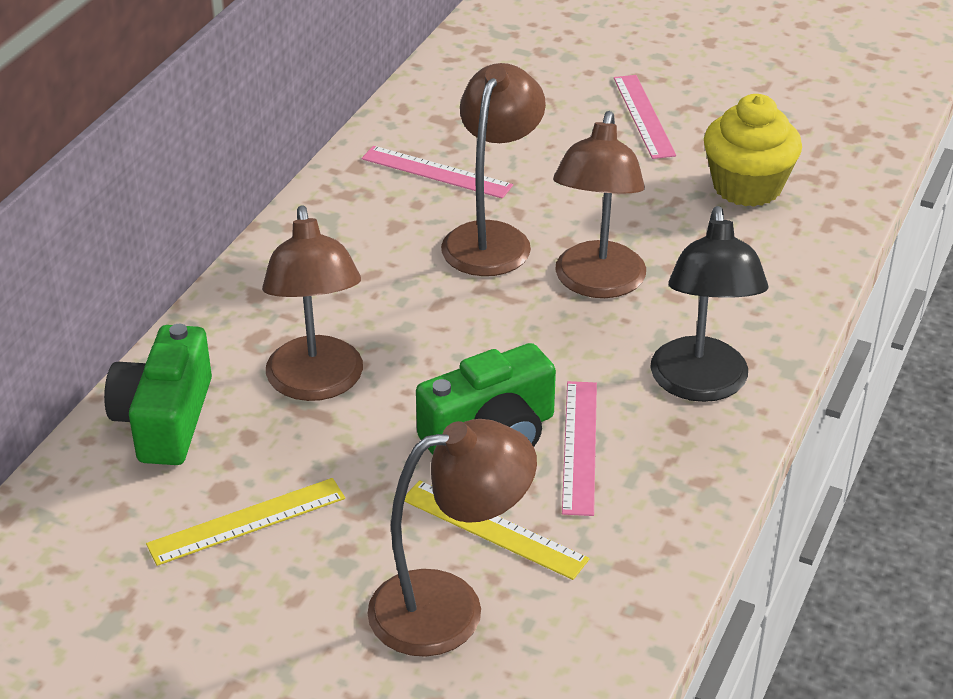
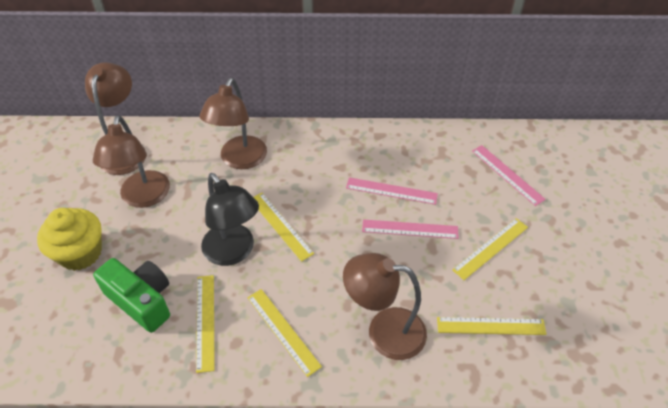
green camera: 2 -> 1
yellow ruler: 2 -> 5

